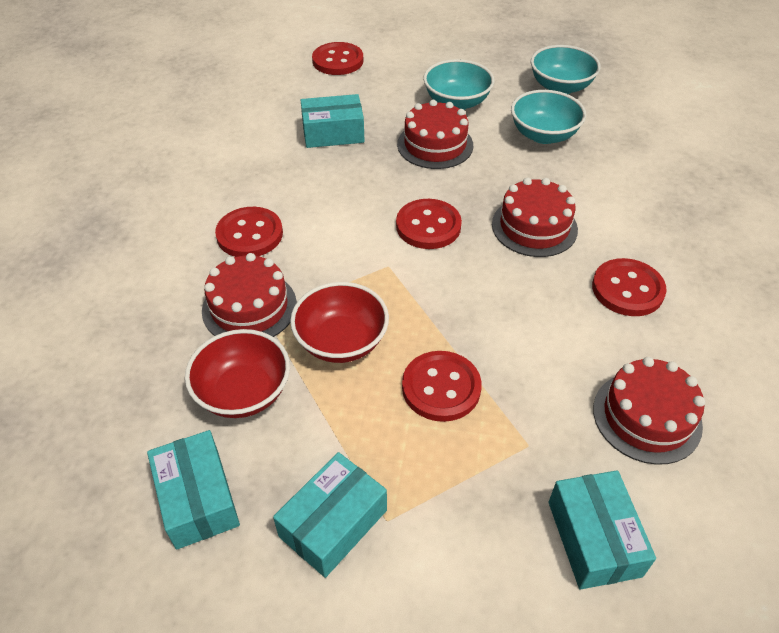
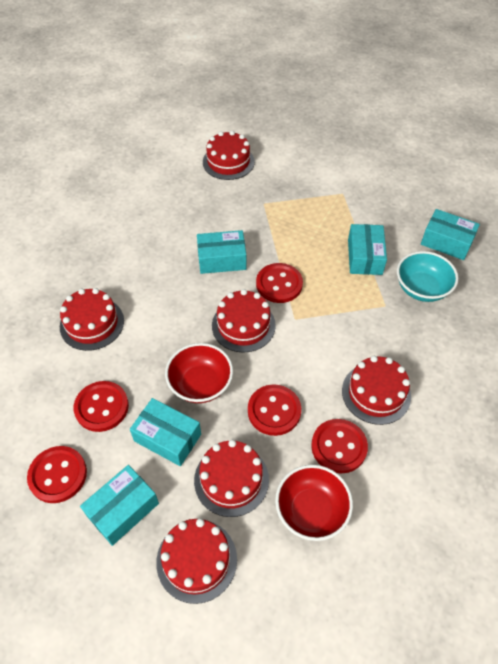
red cake: 4 -> 6
turquoise bowl: 3 -> 1
turquoise box: 4 -> 5

